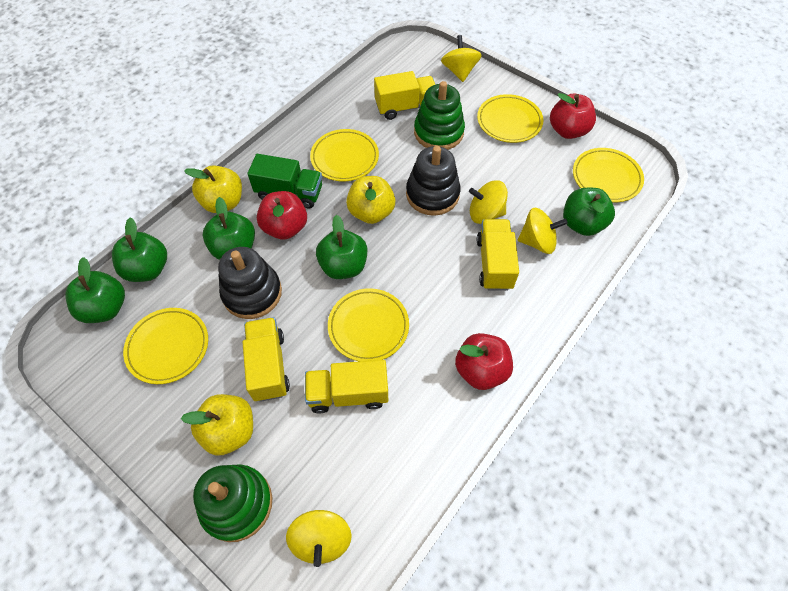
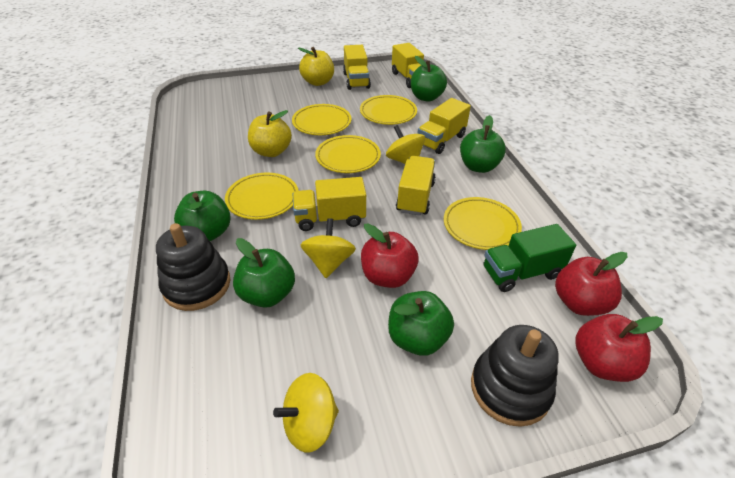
green stacking toy: 2 -> 0
yellow apple: 3 -> 2
yellow spinning top: 4 -> 3
yellow truck: 4 -> 5

